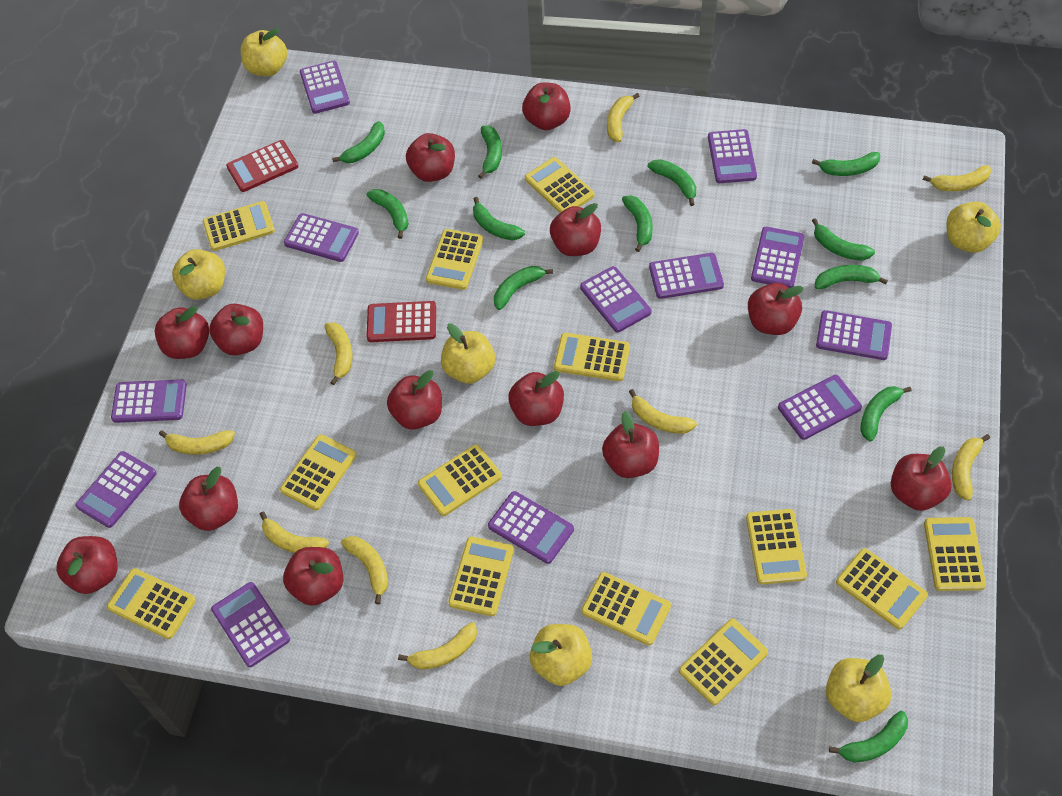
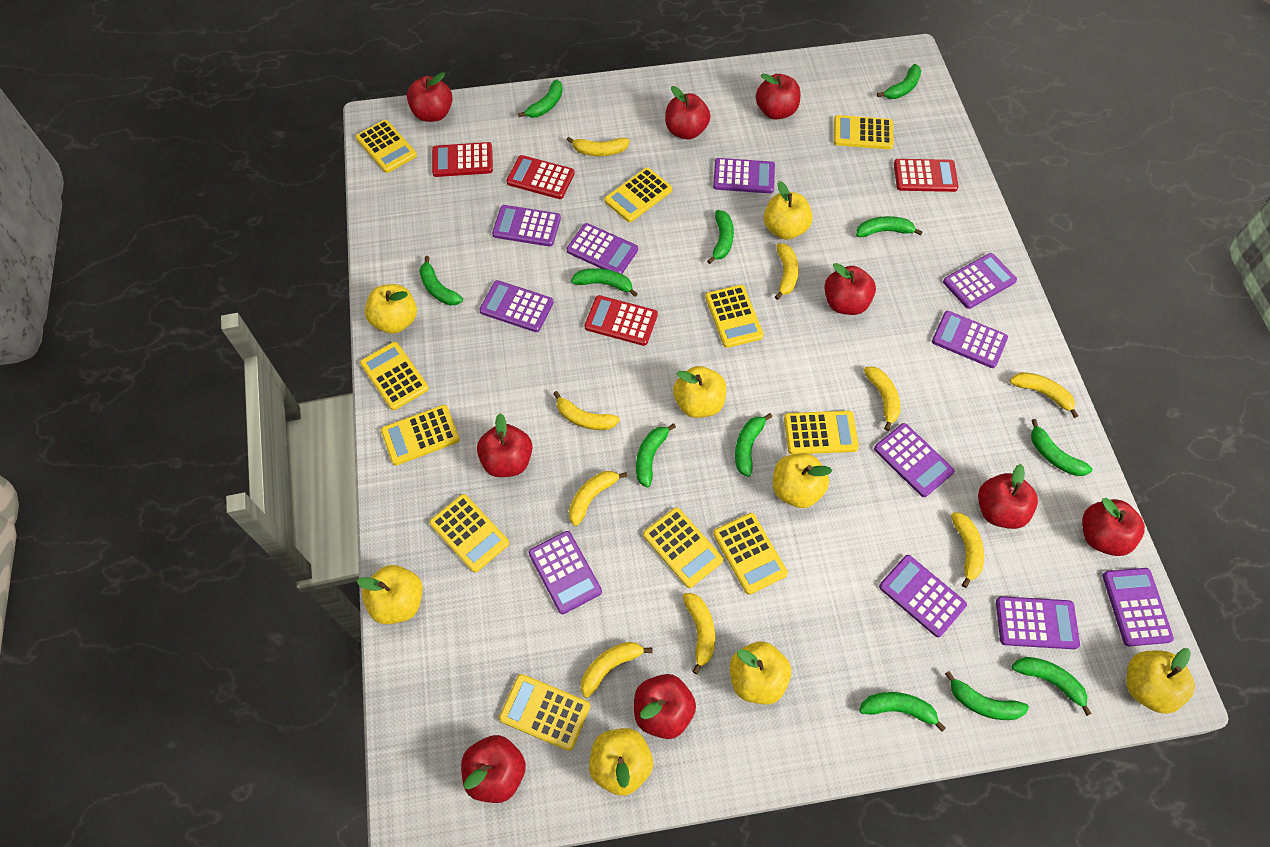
purple calculator: 12 -> 11
red apple: 13 -> 9
red calculator: 2 -> 4
yellow apple: 6 -> 8
yellow calculator: 13 -> 11

